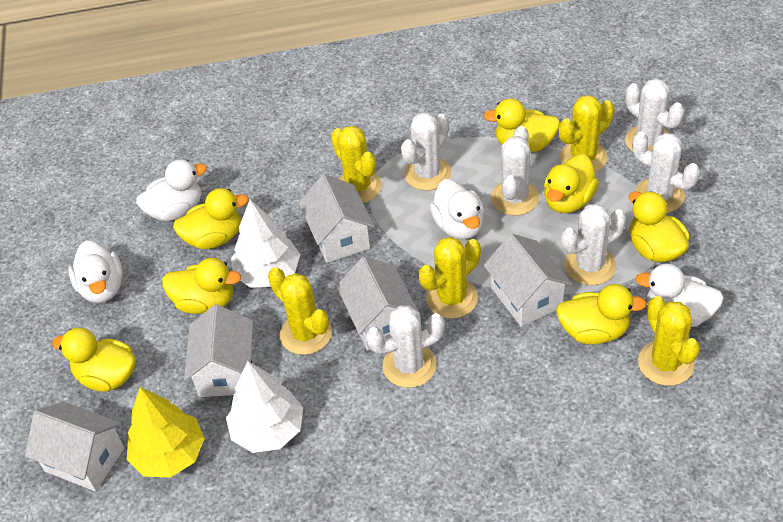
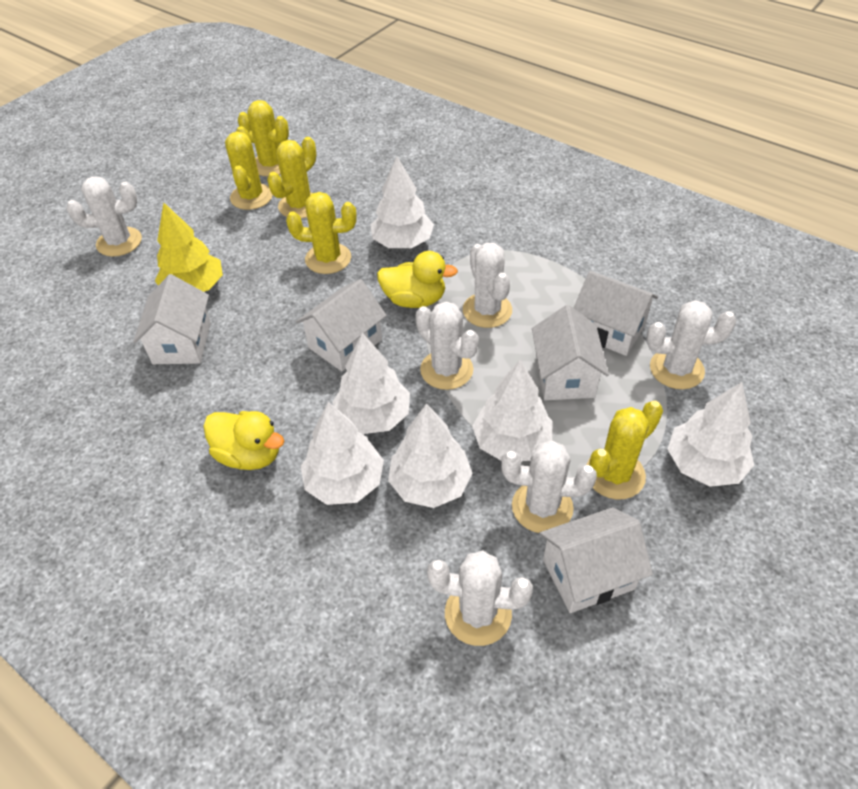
white duck: 4 -> 0
white tree: 2 -> 6
yellow duck: 7 -> 2

